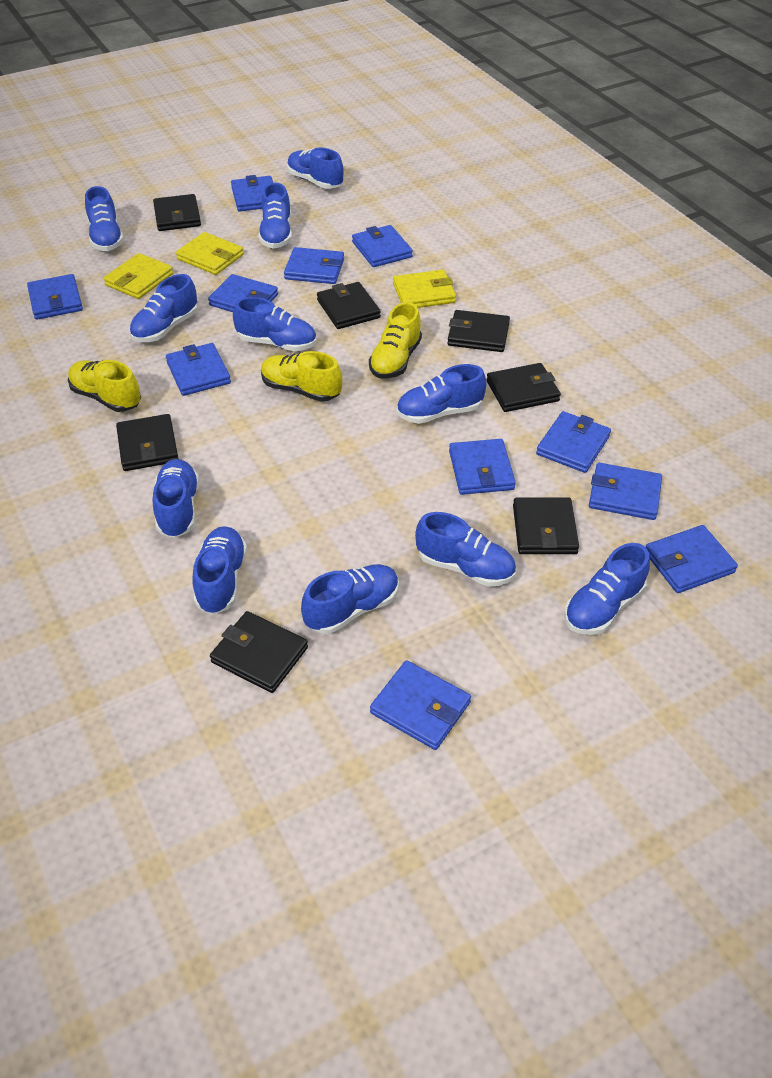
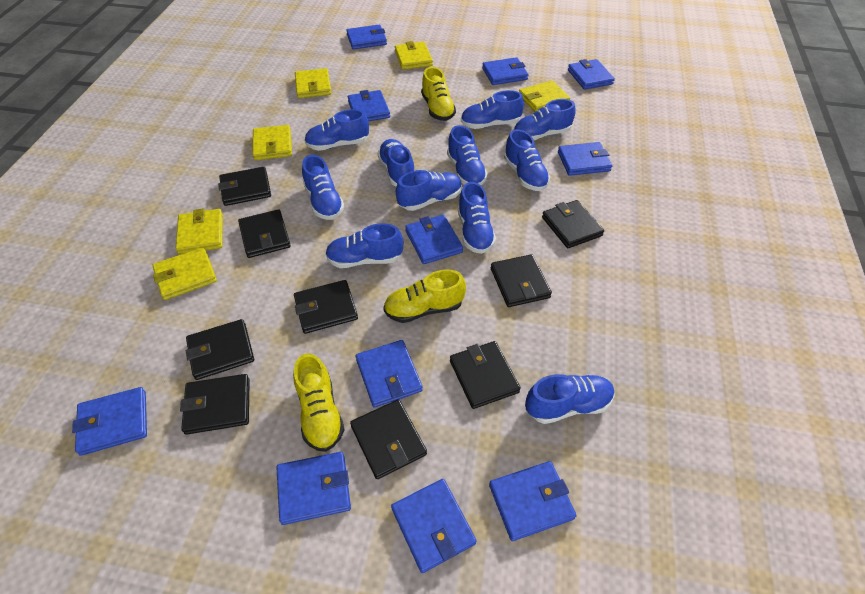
black wallet: 7 -> 9
yellow wallet: 3 -> 6

